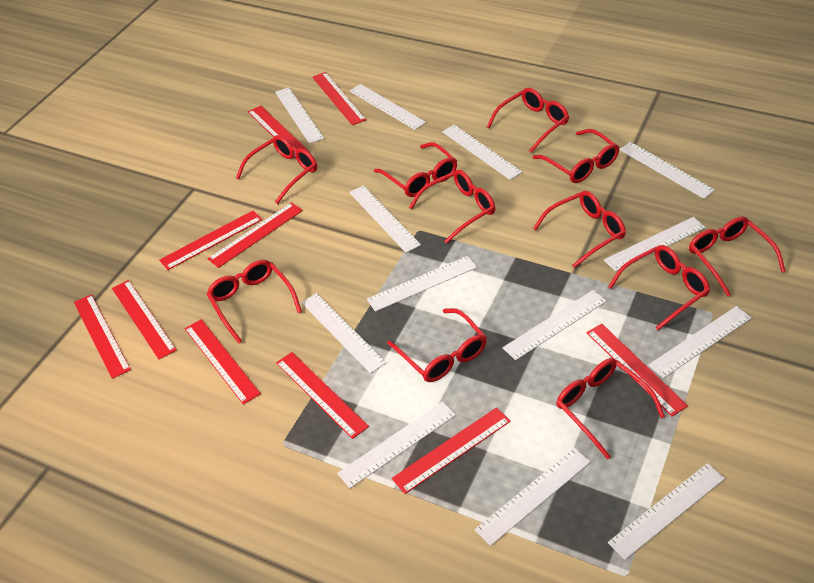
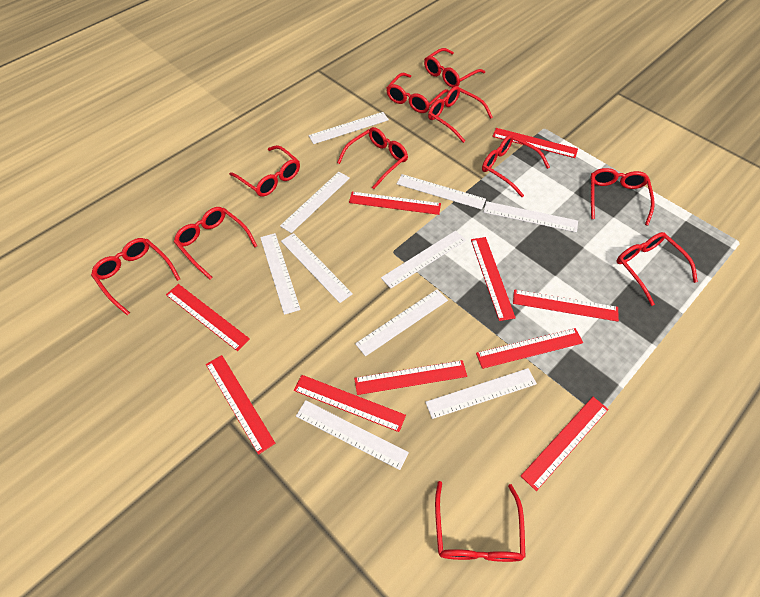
white ruler: 13 -> 10

